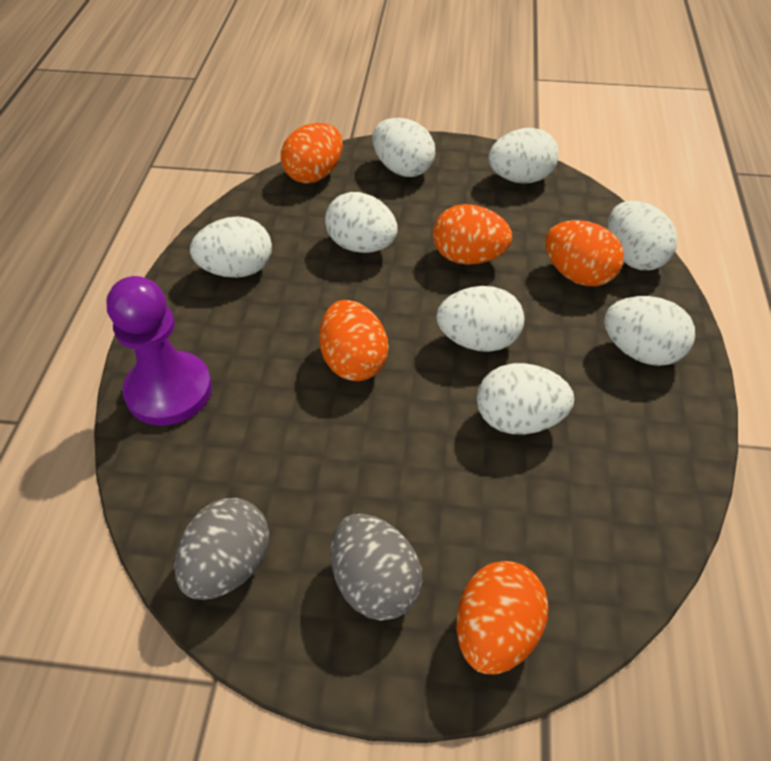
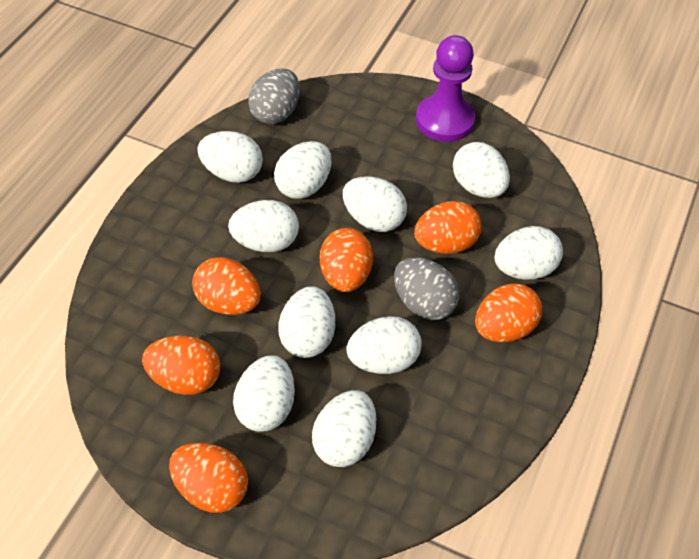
orange egg: 5 -> 6
white egg: 8 -> 10

